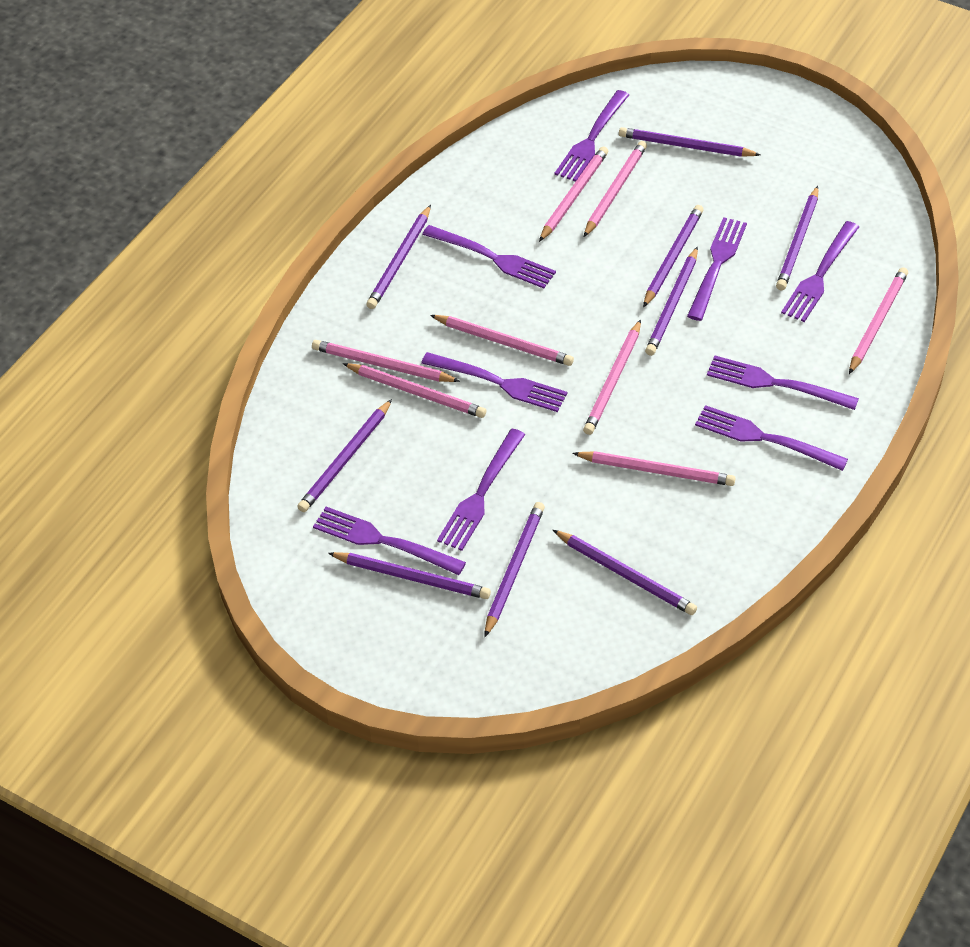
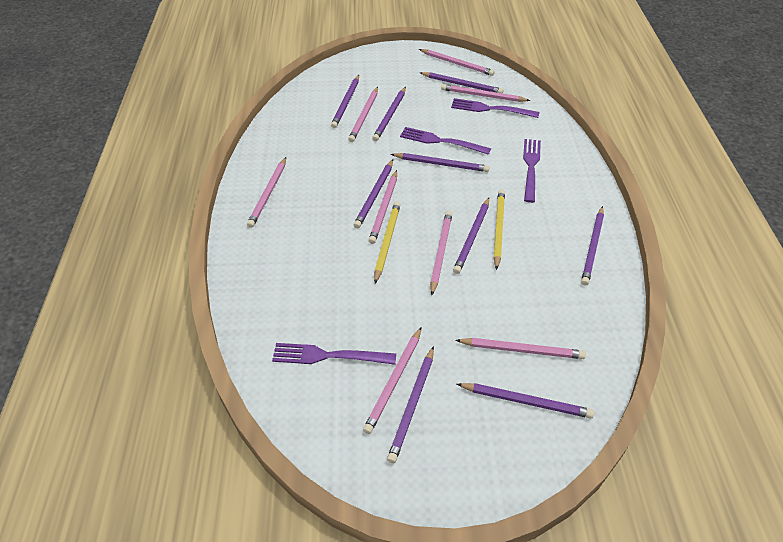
purple fork: 9 -> 4
yellow pencil: 0 -> 2

